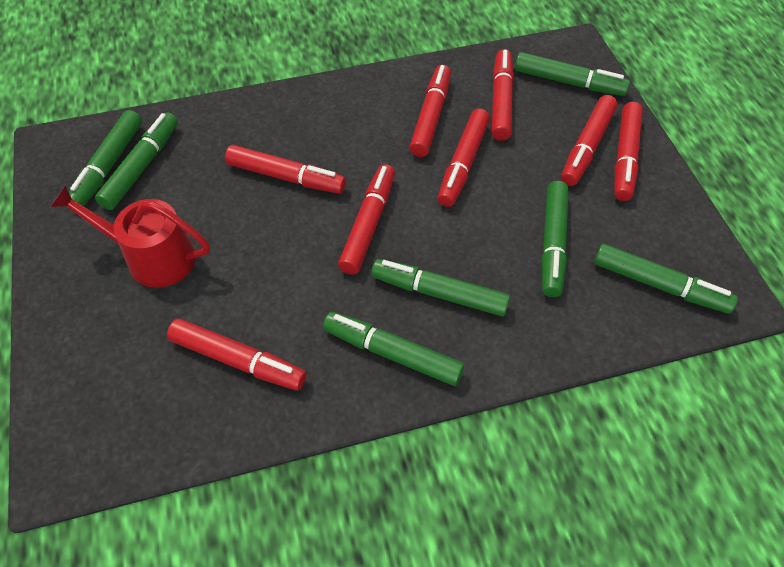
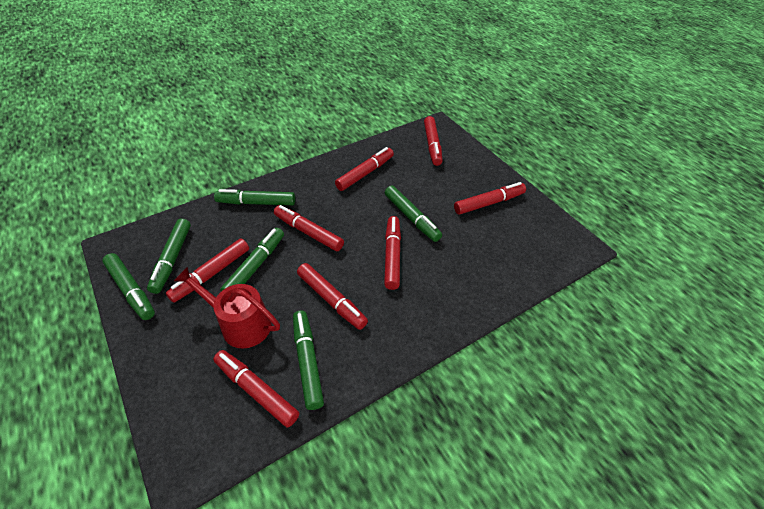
green marker: 7 -> 6

